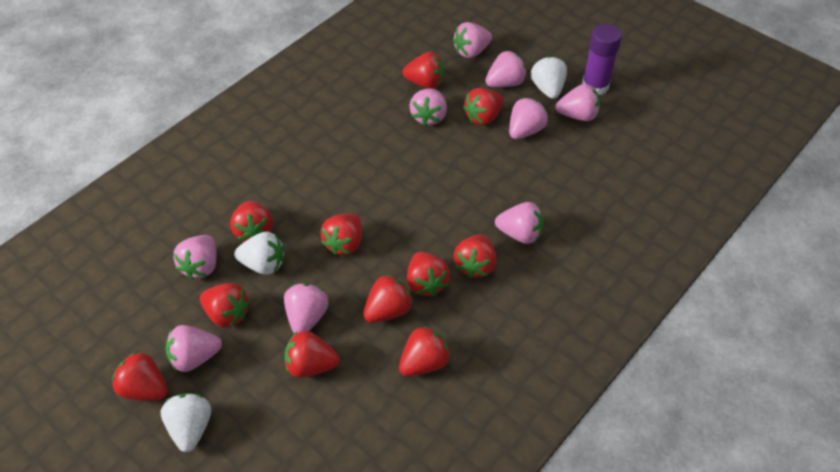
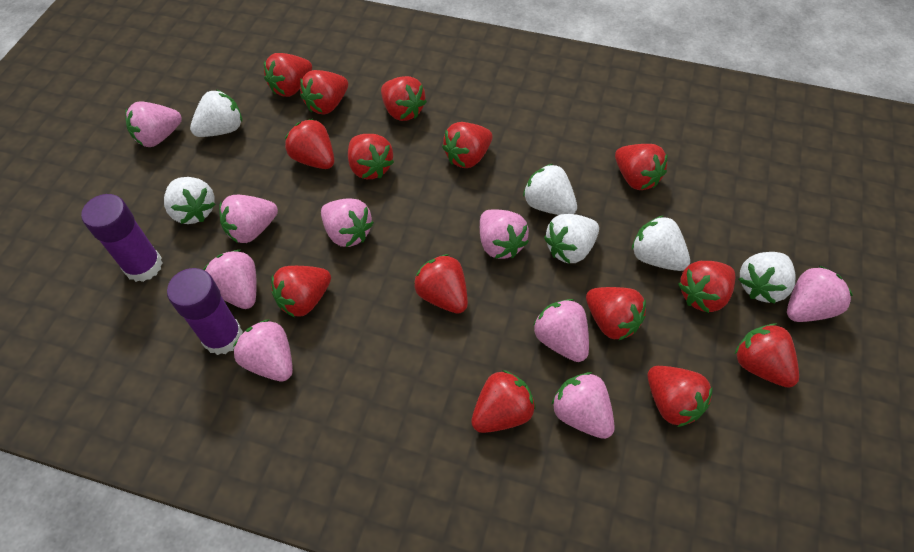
purple glue stick: 1 -> 2
red strawberry: 11 -> 14
white strawberry: 3 -> 6

